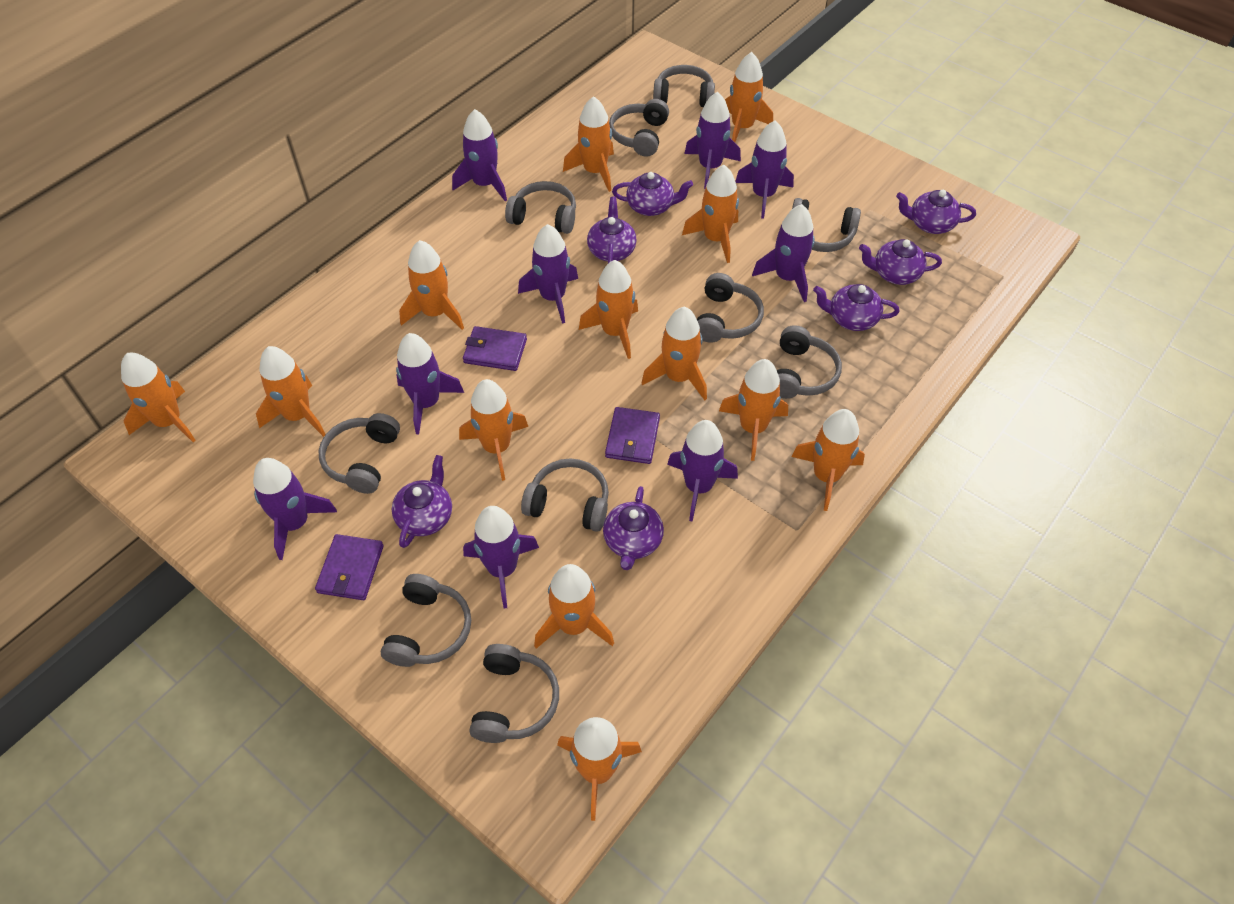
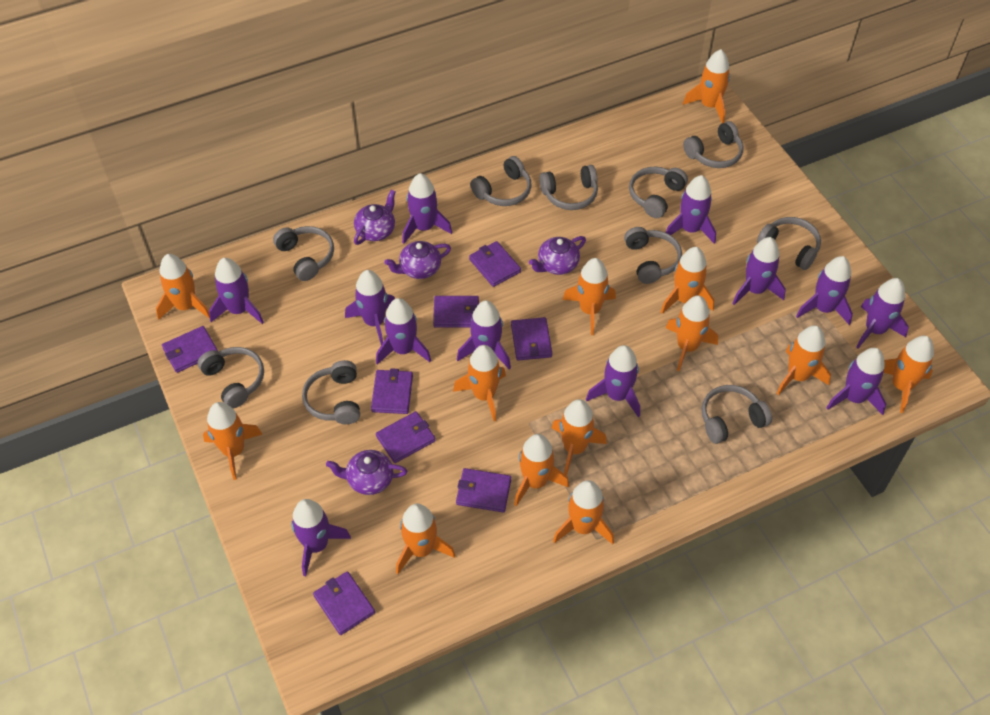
purple rocket: 9 -> 12
purple teapot: 7 -> 4
purple wallet: 3 -> 8

